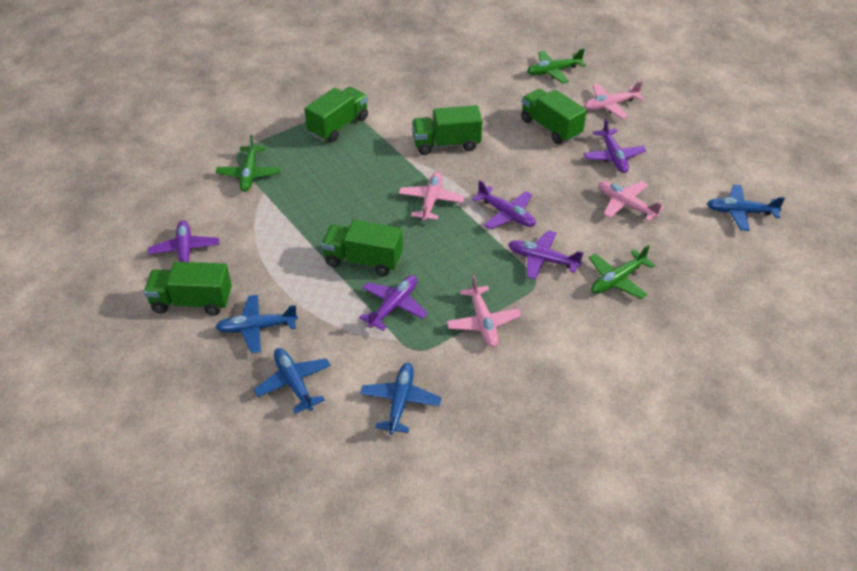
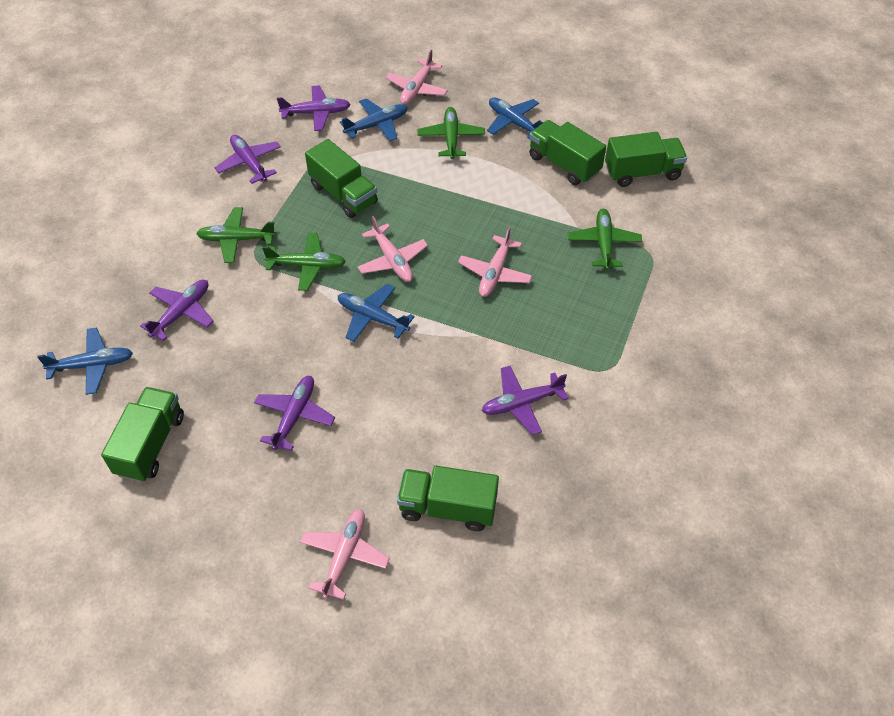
green plane: 3 -> 4

